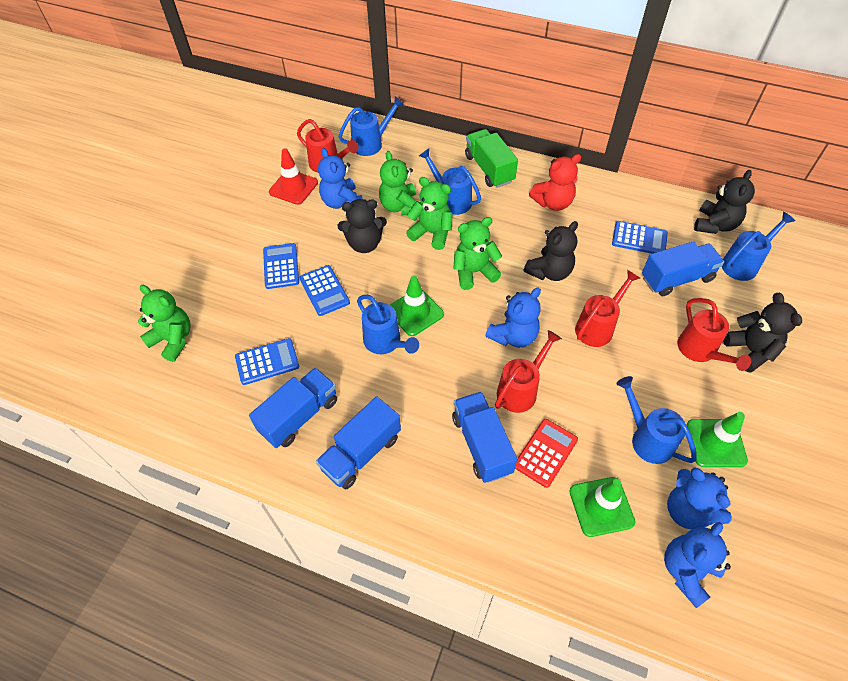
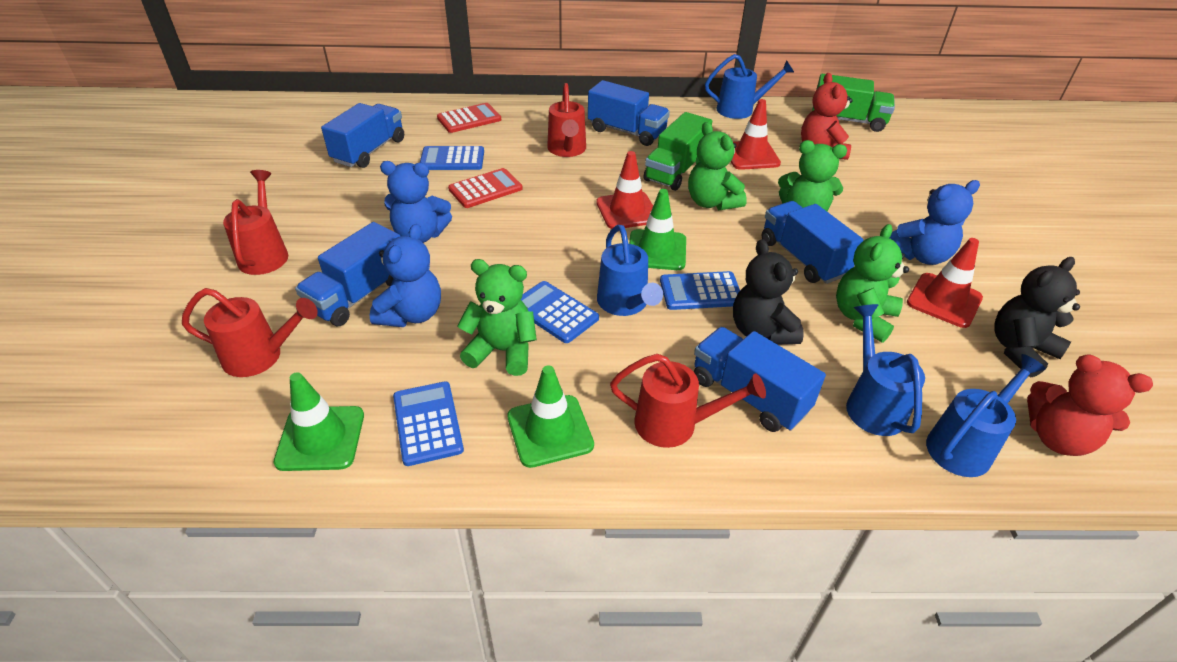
black teddy bear: 4 -> 2
blue teddy bear: 4 -> 3
blue truck: 4 -> 5
blue watering can: 5 -> 4
green truck: 1 -> 2
red calculator: 1 -> 2
red teddy bear: 1 -> 2
red traffic cone: 1 -> 3

